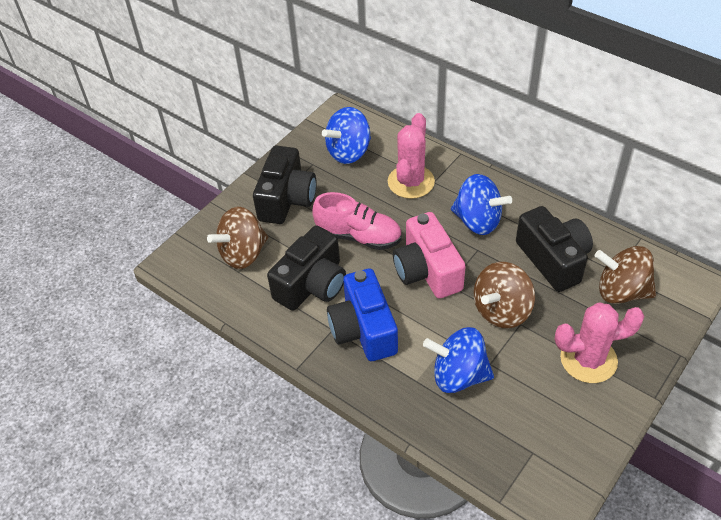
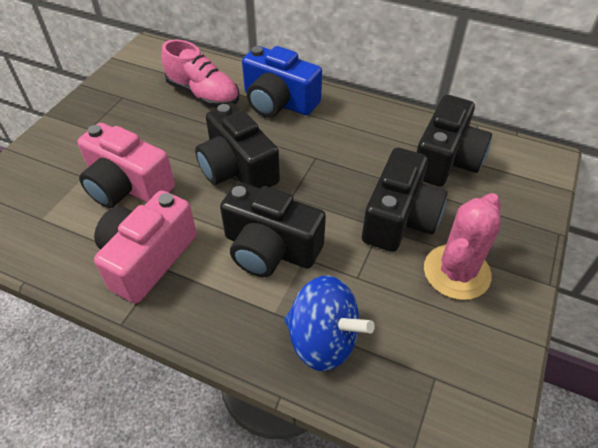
black camera: 3 -> 4
blue spinning top: 3 -> 1
brown spinning top: 3 -> 0
pink cactus: 2 -> 1
pink camera: 1 -> 2

